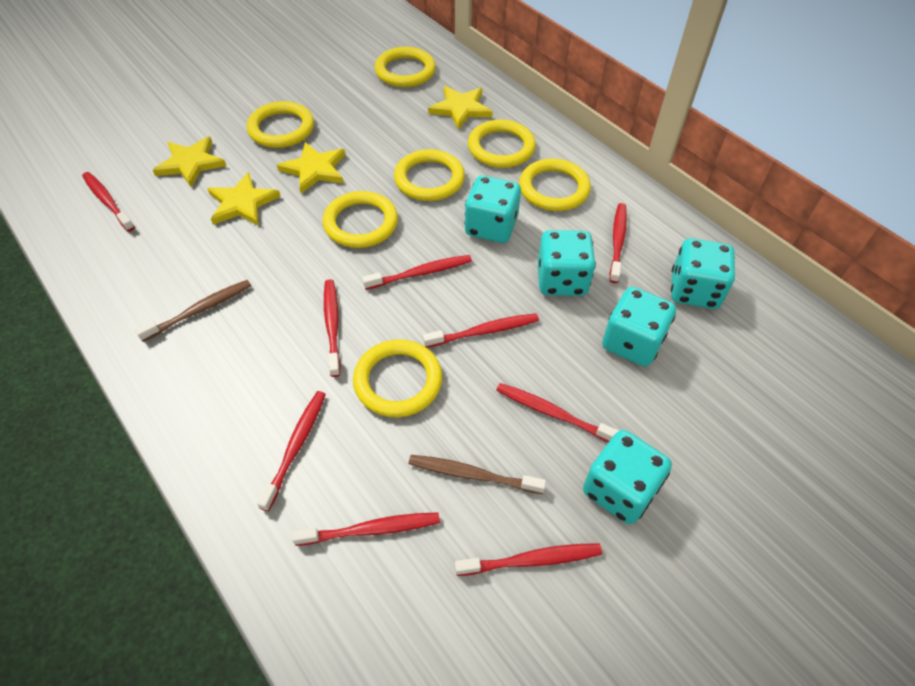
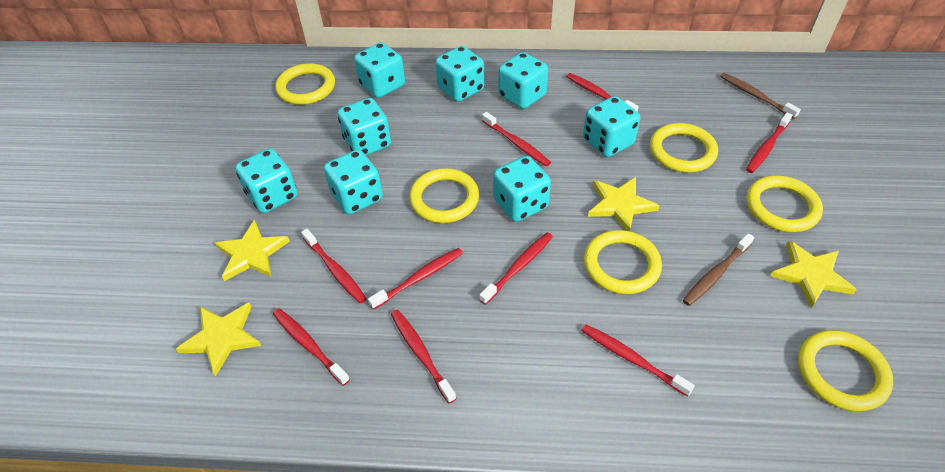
turquoise dice: 5 -> 8
yellow ring: 7 -> 6

